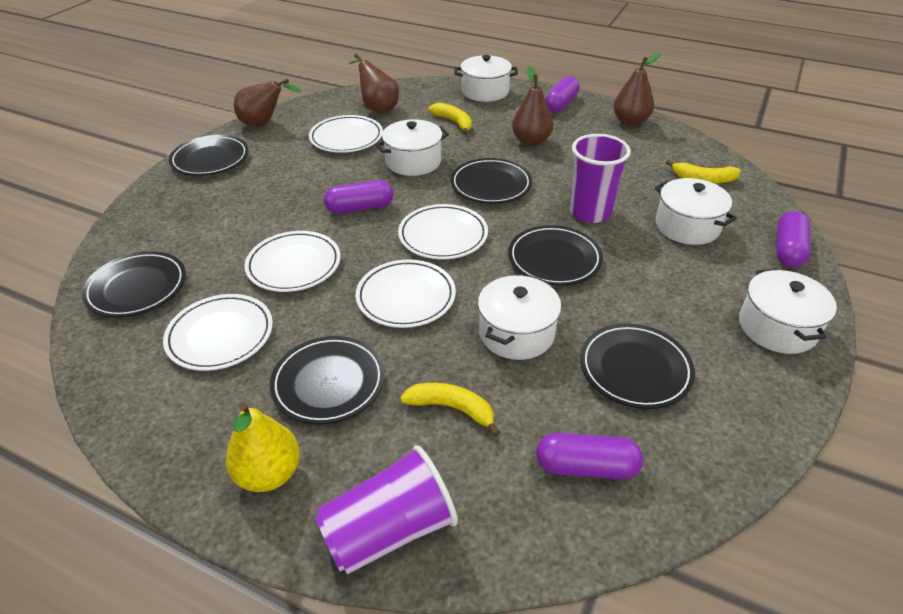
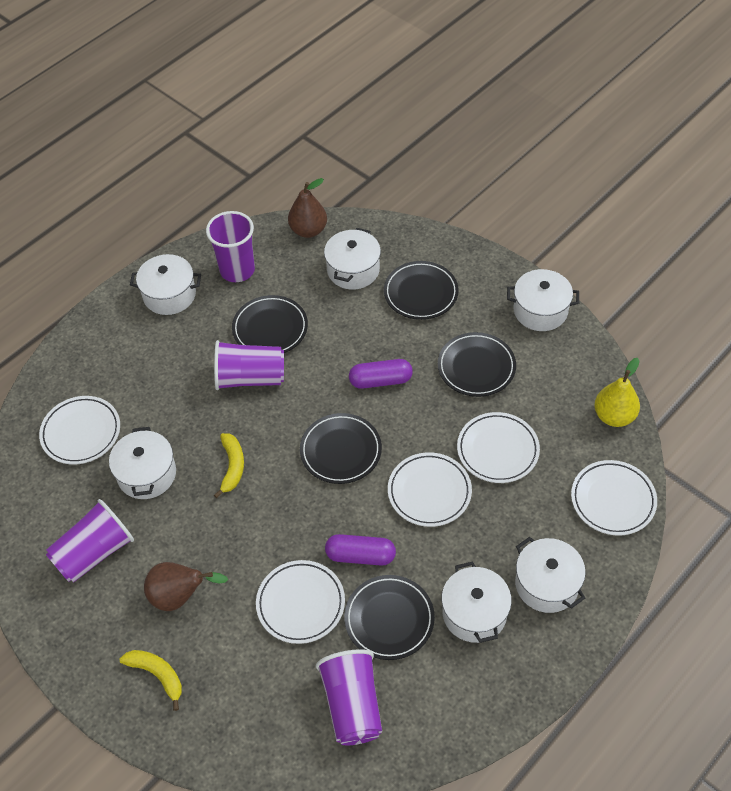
black plate: 6 -> 5
brown pear: 4 -> 2
purple capsule: 4 -> 2
purple cup: 2 -> 4
white pot: 5 -> 6
yellow banana: 3 -> 2

